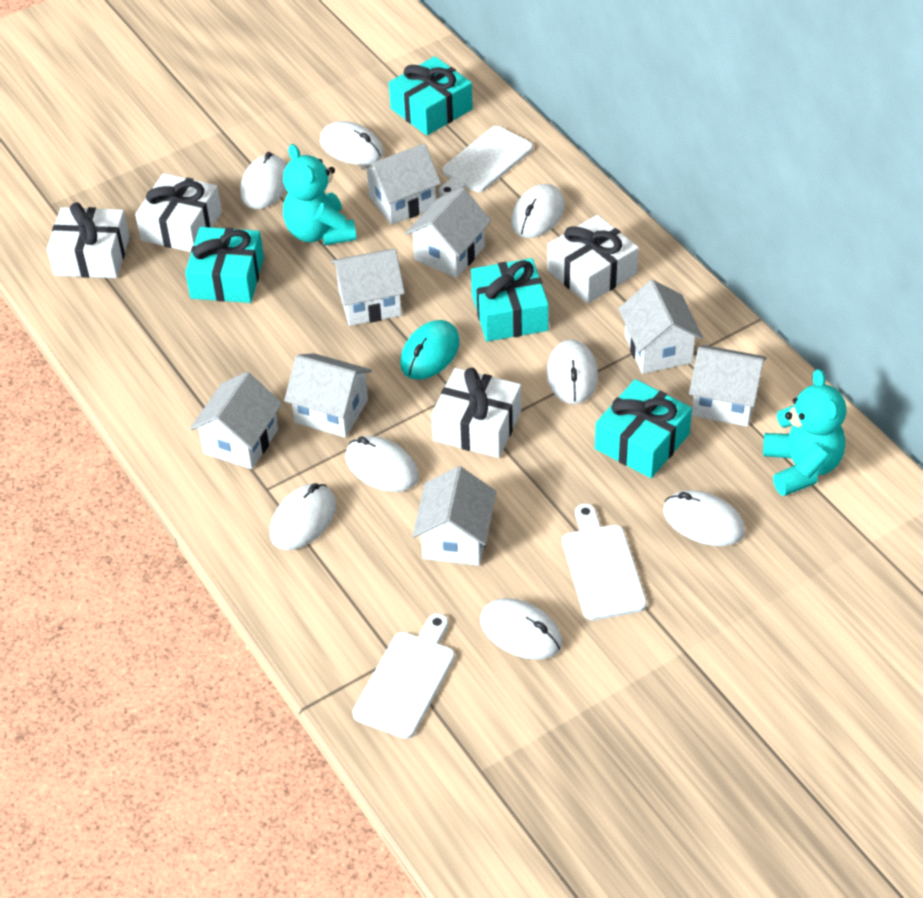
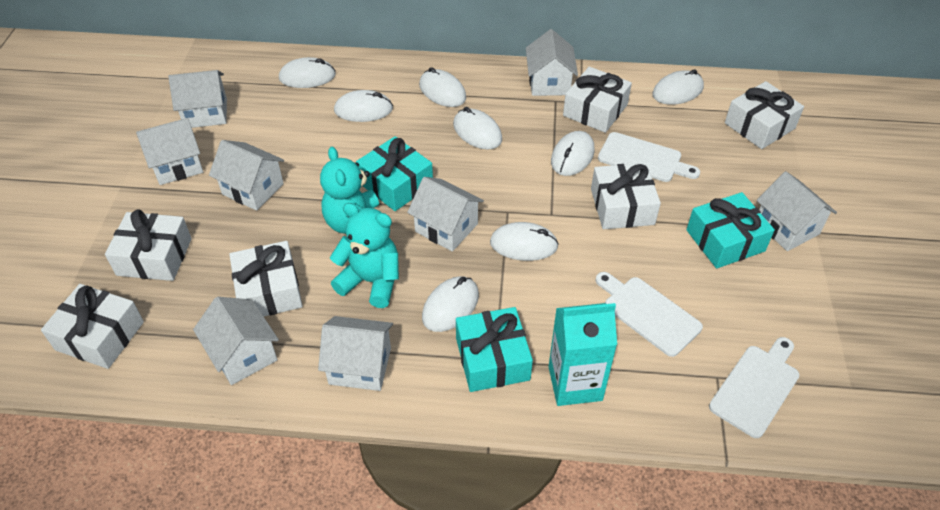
turquoise carton: 0 -> 1
turquoise gift: 4 -> 3
turquoise mouse: 1 -> 0
white gift: 4 -> 6

